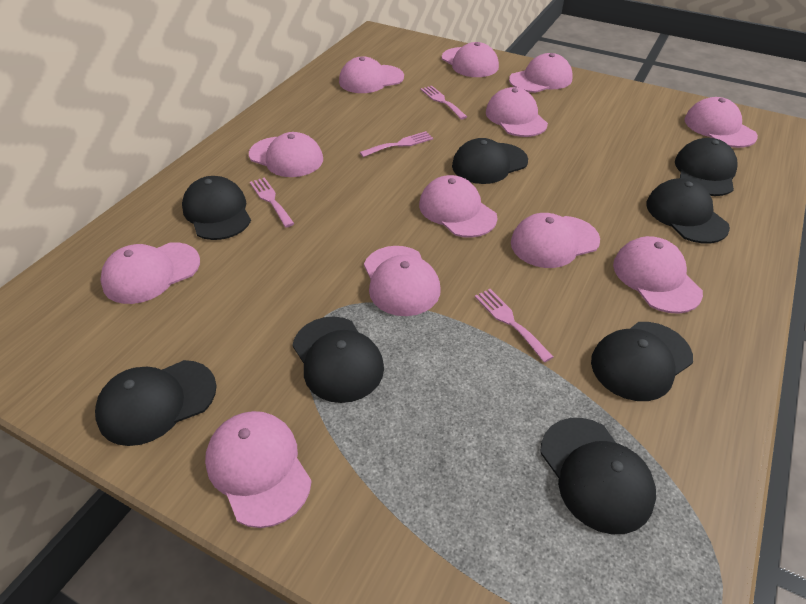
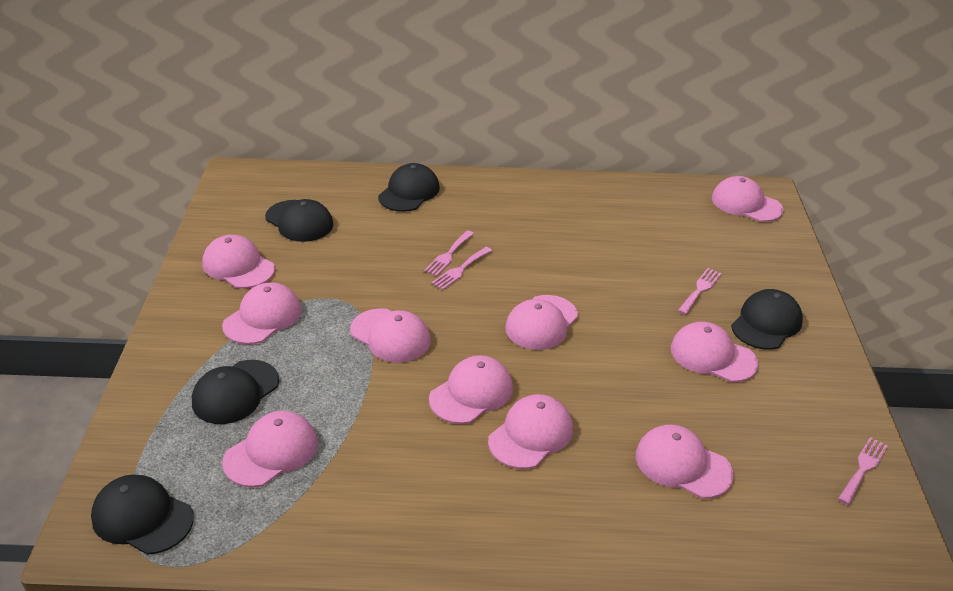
black cap: 8 -> 5
pink cap: 12 -> 10

